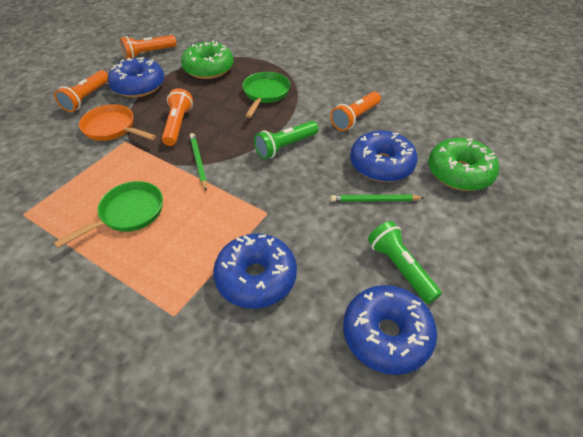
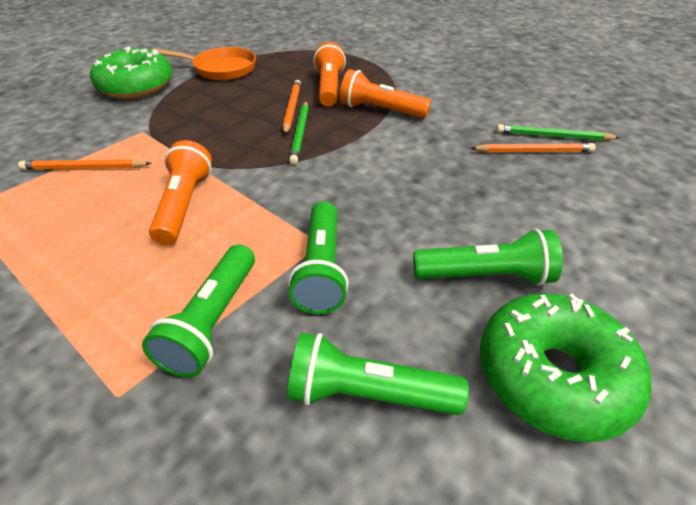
blue donut: 4 -> 0
green flashlight: 2 -> 4
green pan: 2 -> 0
orange flashlight: 4 -> 3
orange pencil: 0 -> 3

